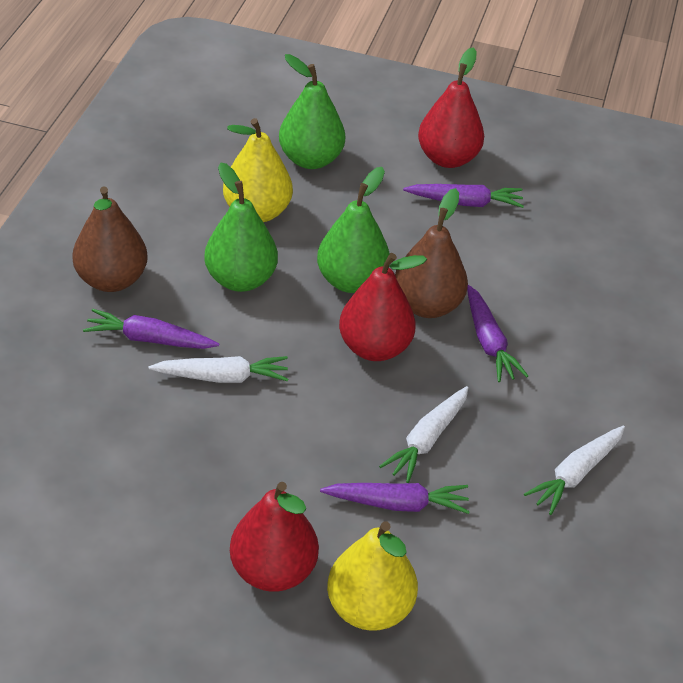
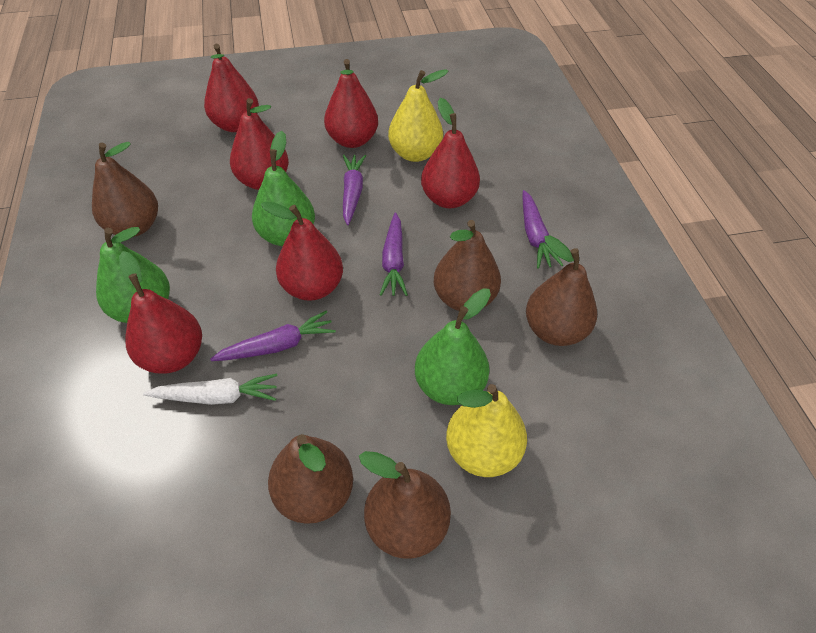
brown pear: 2 -> 5
red pear: 3 -> 6
white carrot: 3 -> 1

